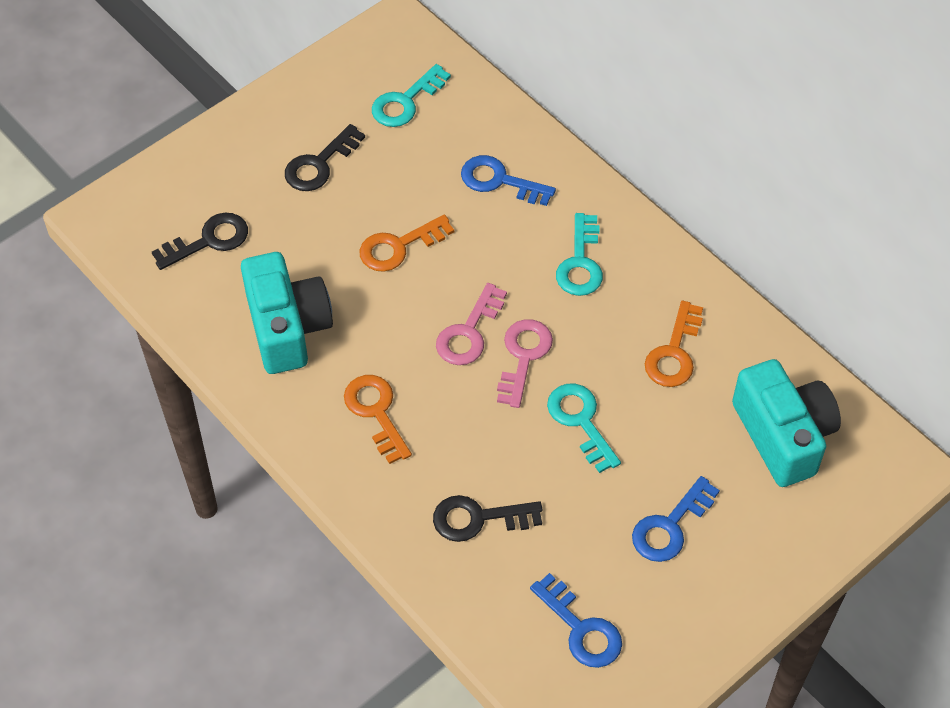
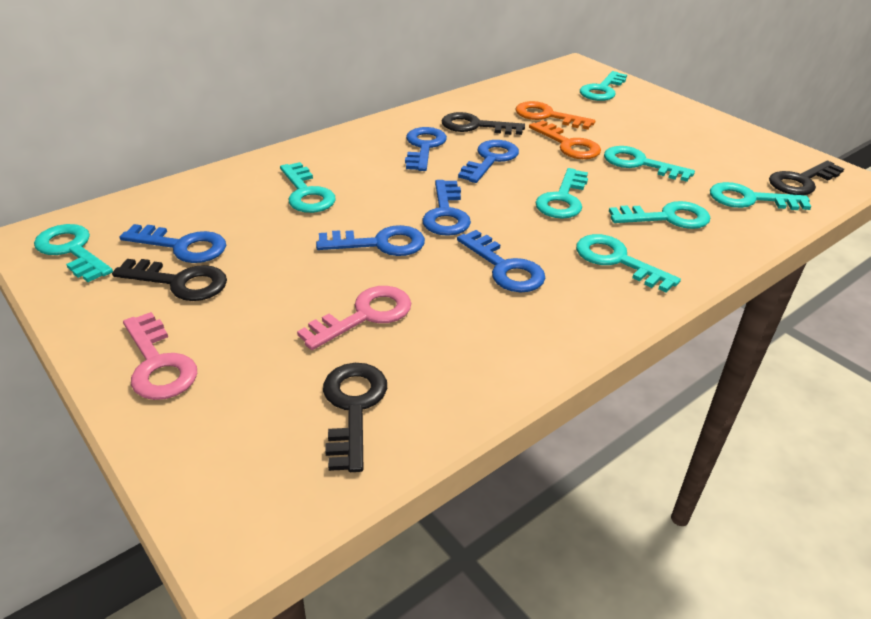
black key: 3 -> 4
blue key: 3 -> 6
orange key: 3 -> 2
turquoise camera: 2 -> 0
turquoise key: 3 -> 8

